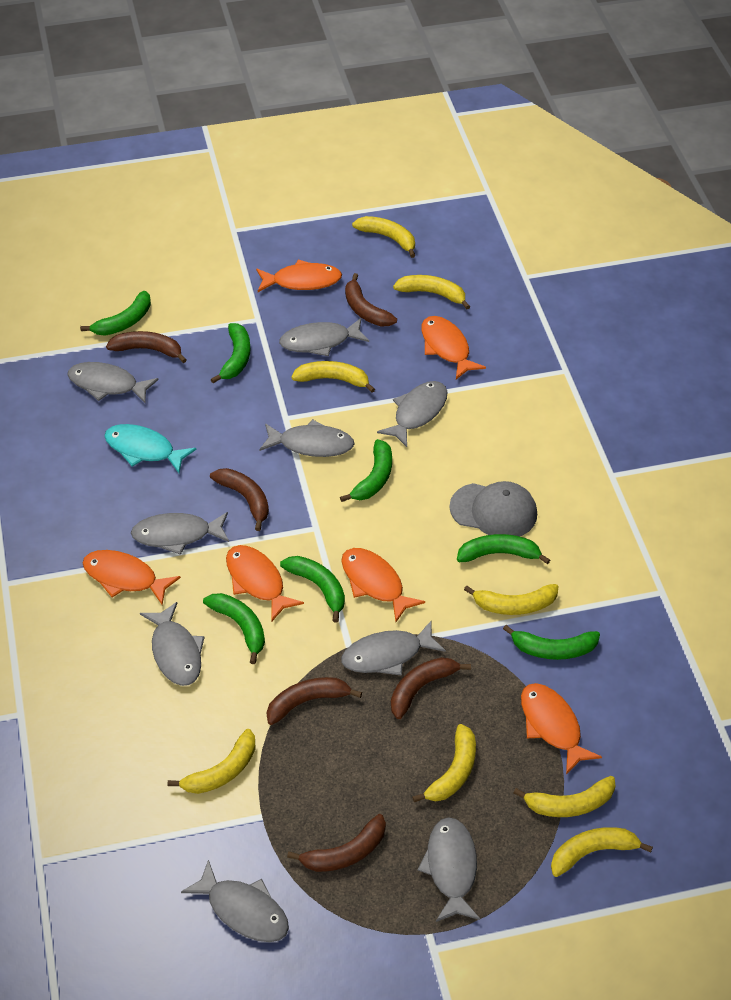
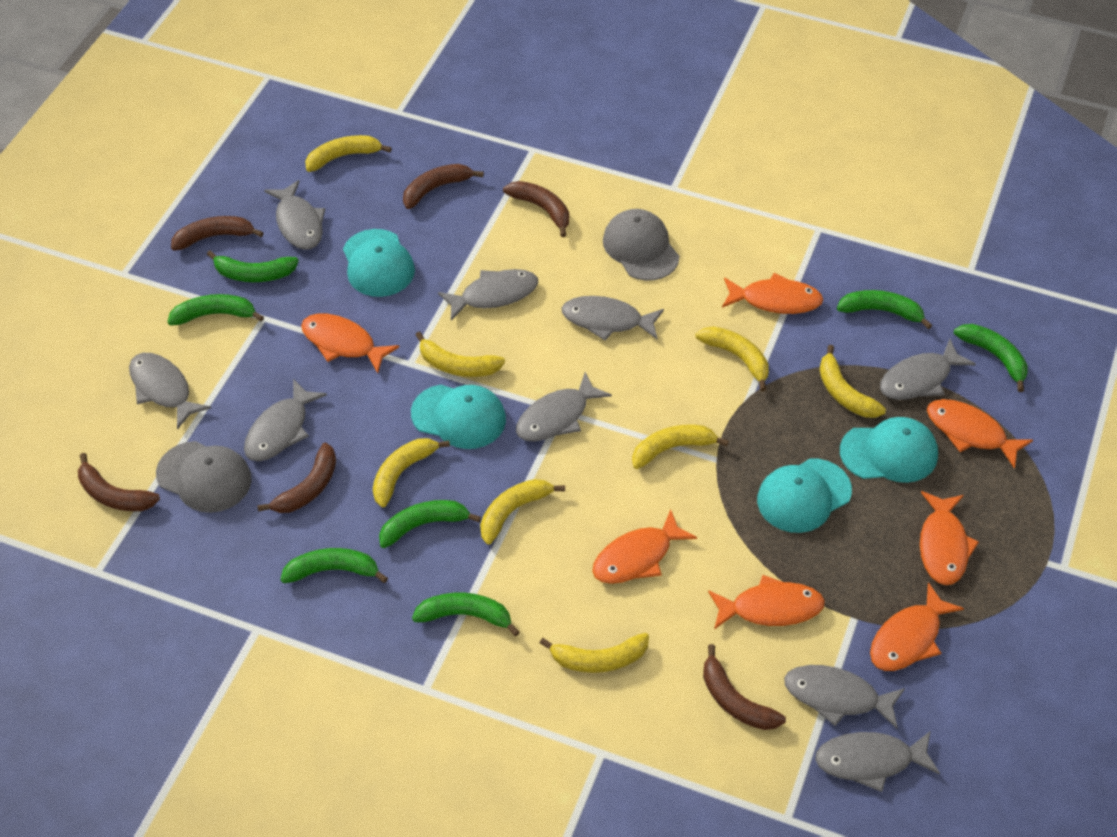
grey cap: 1 -> 2
orange fish: 6 -> 7
turquoise cap: 0 -> 4
turquoise fish: 1 -> 0

